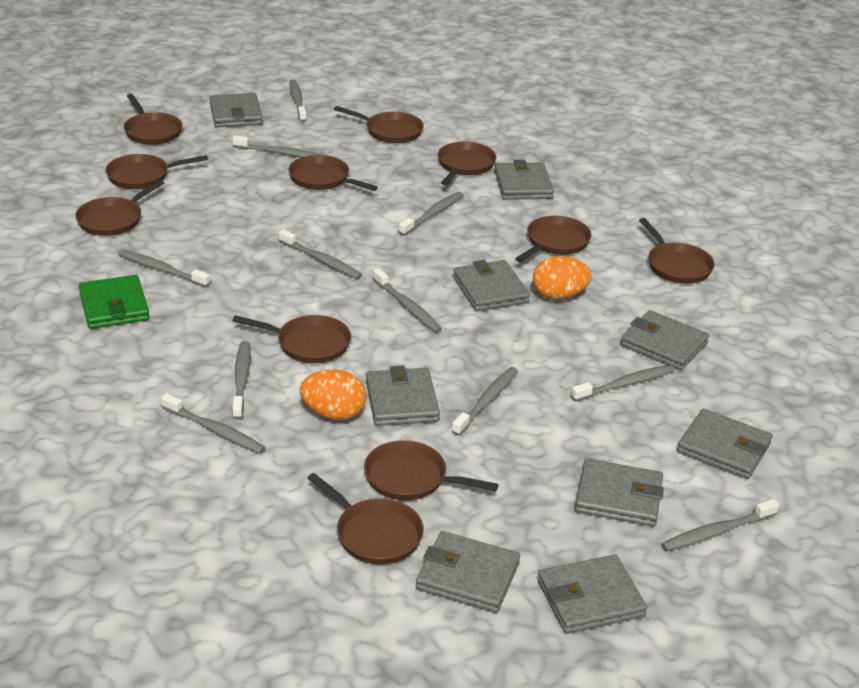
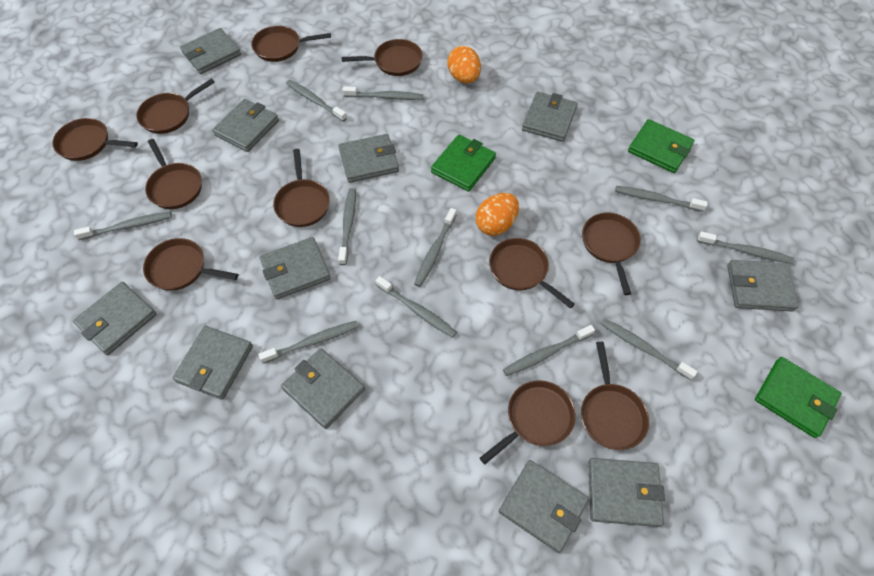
green wallet: 1 -> 3
grey wallet: 9 -> 11

